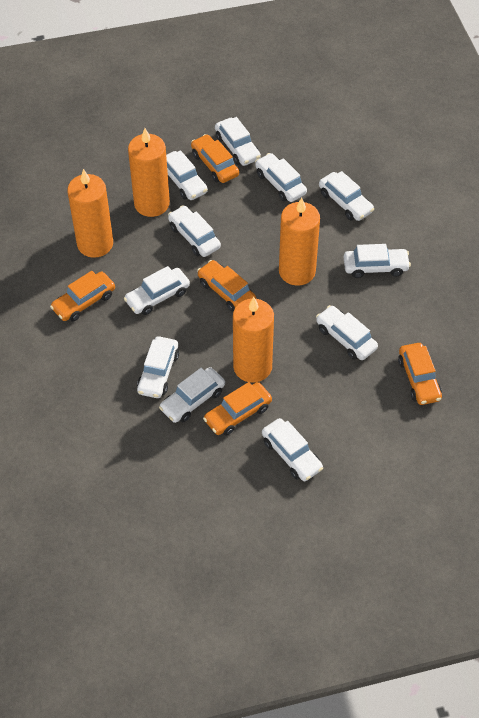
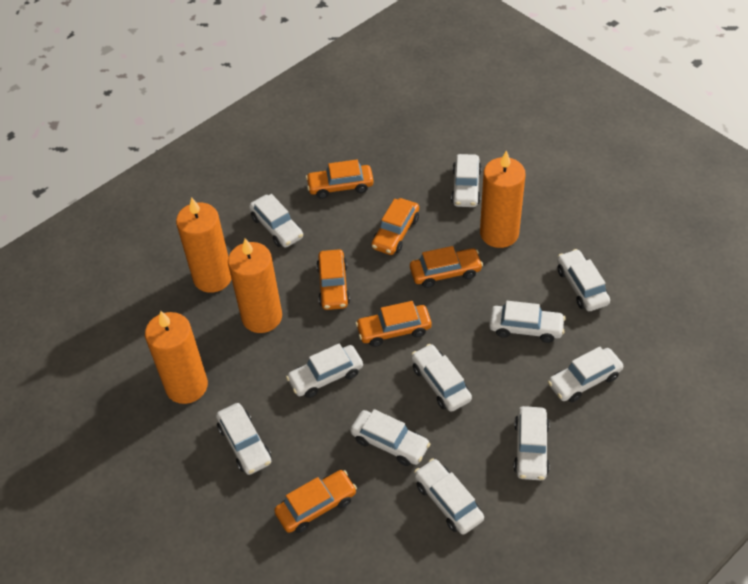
orange car: 5 -> 6

